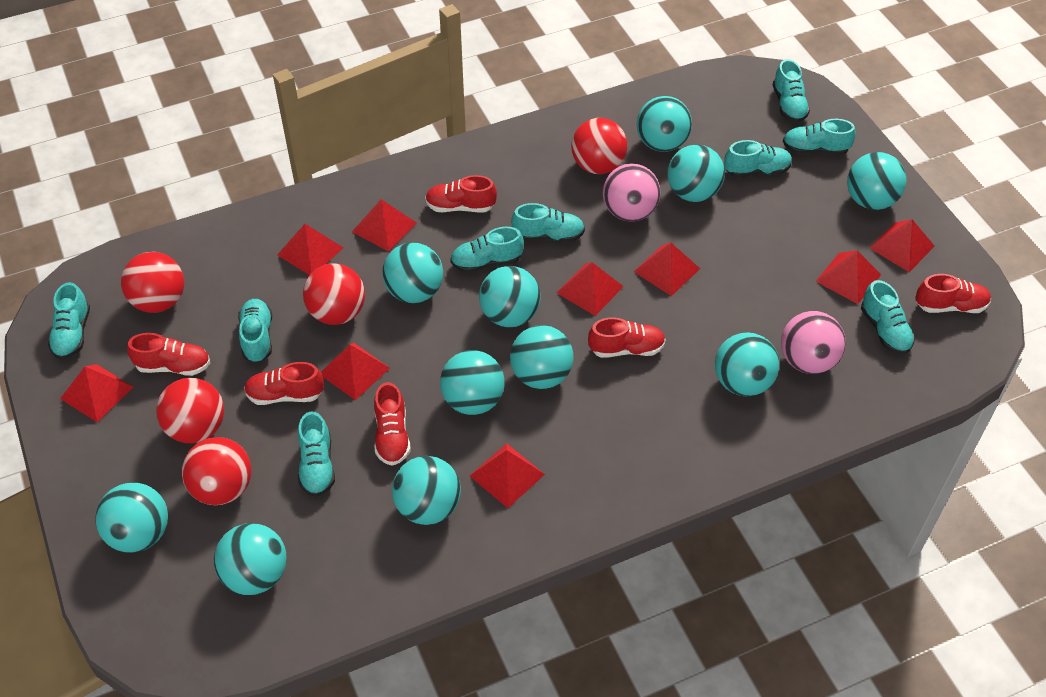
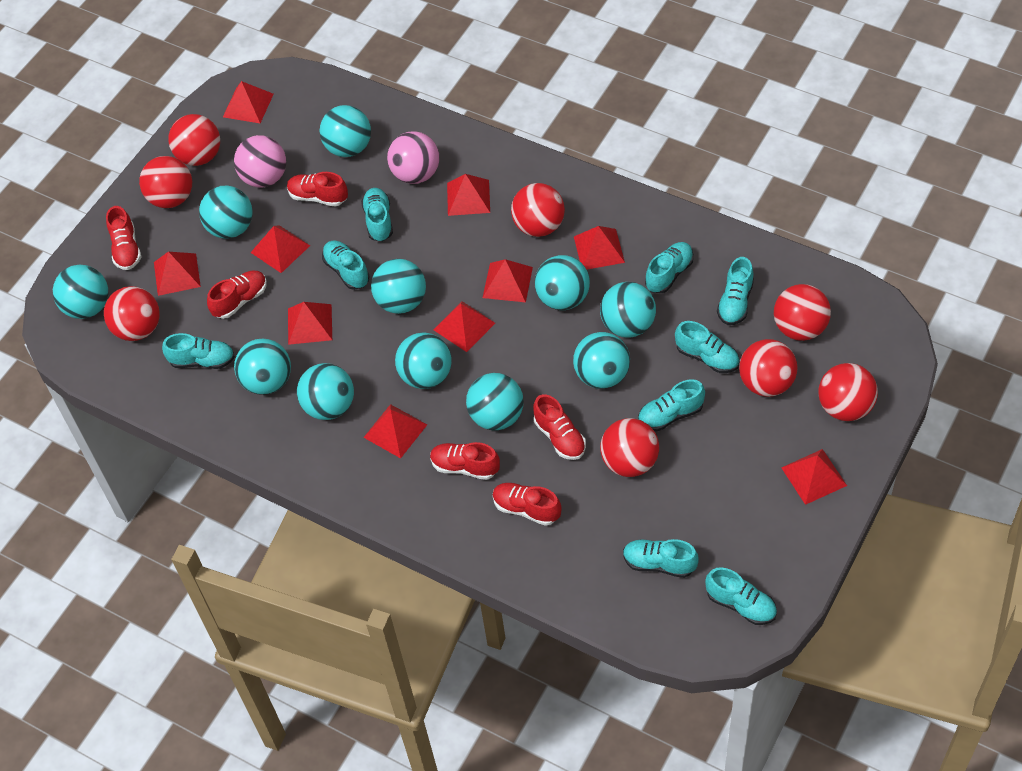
red ball: 5 -> 8
red pyramid: 9 -> 10

